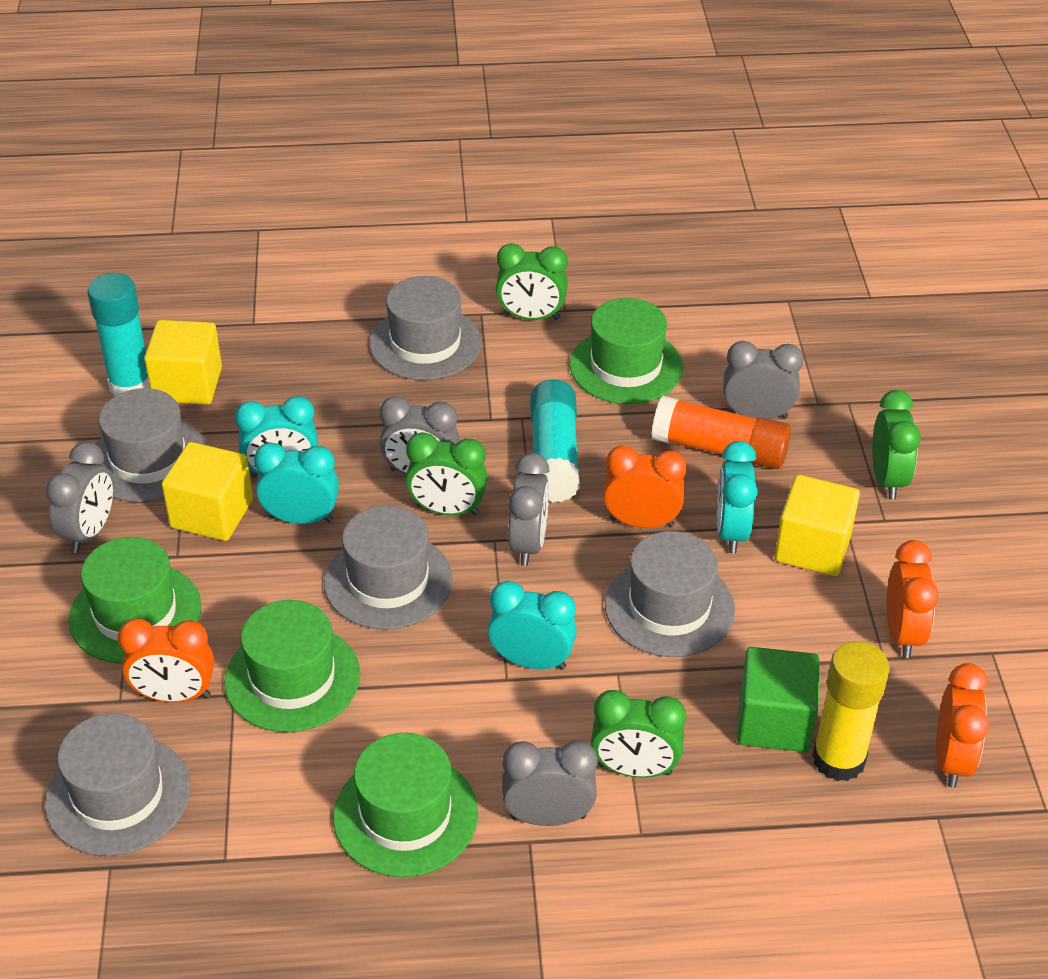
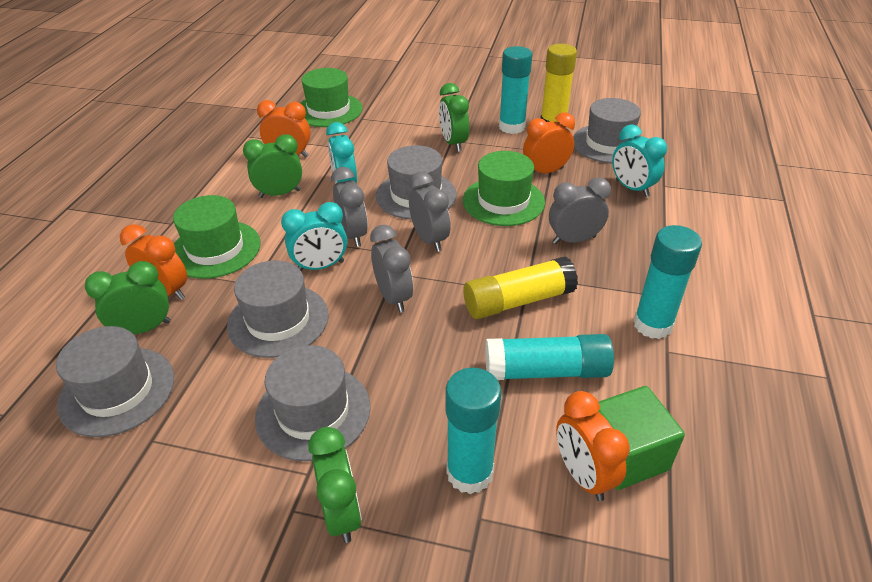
green hat: 4 -> 3
grey clock: 5 -> 4
orange glue stick: 1 -> 0
turquoise clock: 4 -> 3
turquoise glue stick: 2 -> 4
yellow cube: 3 -> 0
yellow glue stick: 1 -> 2

